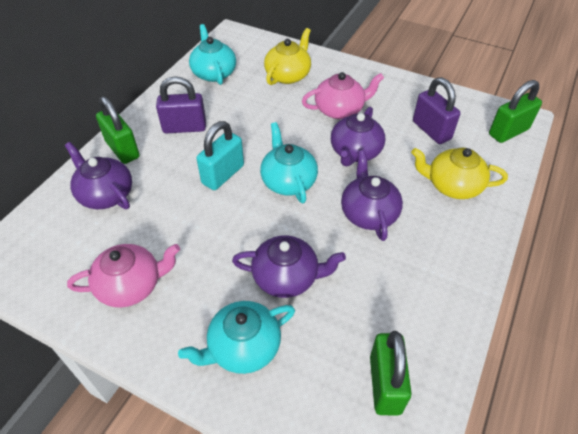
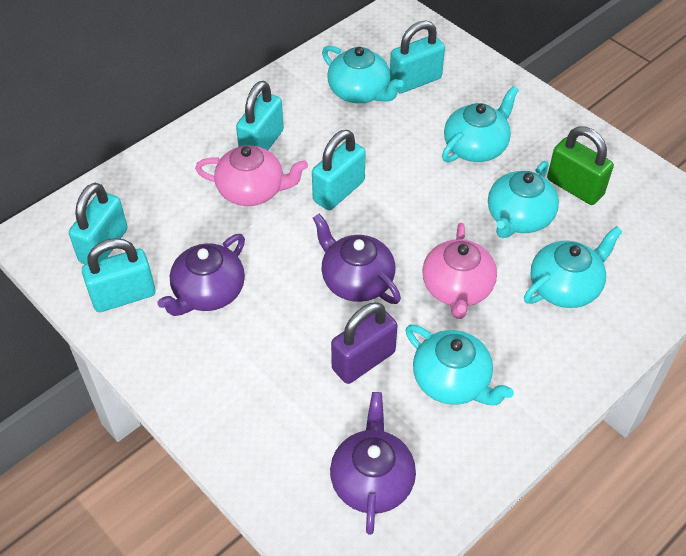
green padlock: 3 -> 1
purple padlock: 2 -> 1
purple teapot: 4 -> 3
turquoise padlock: 1 -> 5
turquoise teapot: 3 -> 5
yellow teapot: 2 -> 0

